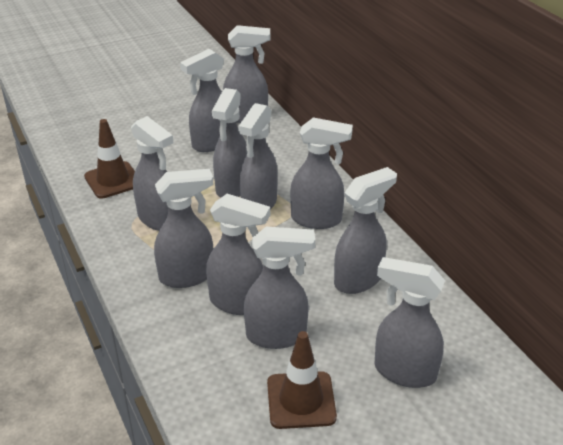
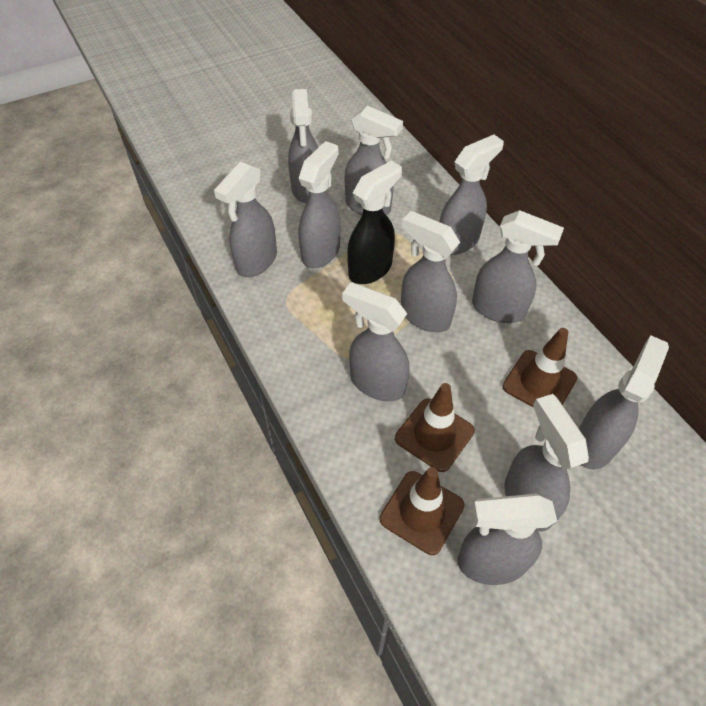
black spray bottle: 0 -> 1
brown traffic cone: 2 -> 3

